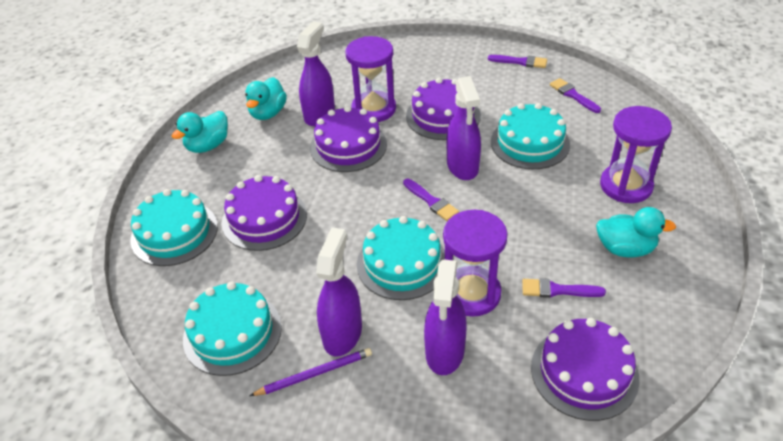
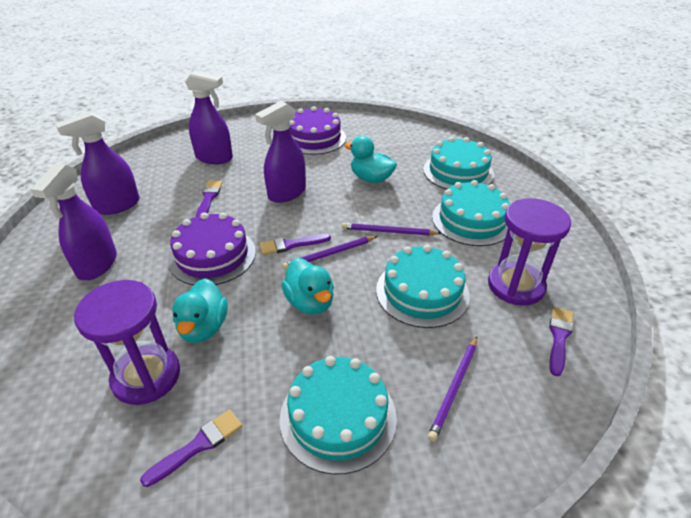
purple cake: 4 -> 2
purple hourglass: 3 -> 2
purple pencil: 1 -> 3

